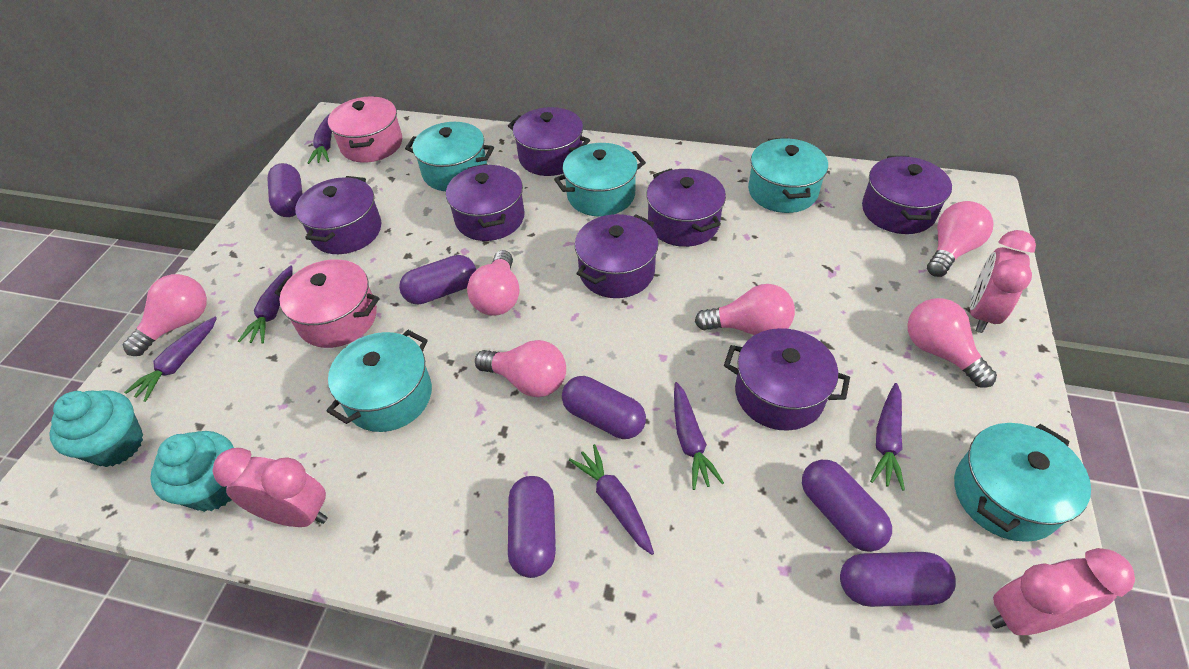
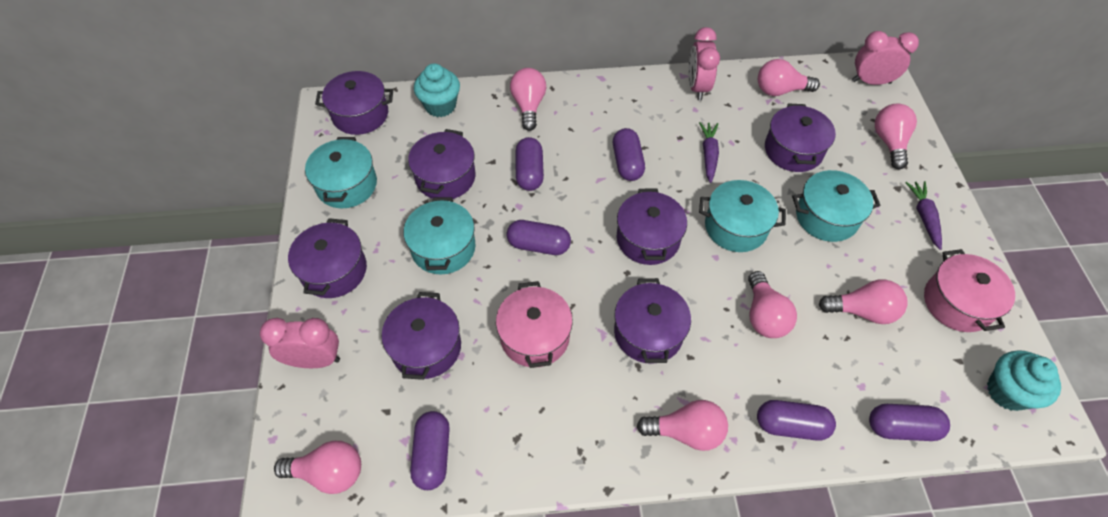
pink light bulb: 6 -> 7
purple carrot: 6 -> 2
turquoise pot: 5 -> 4

